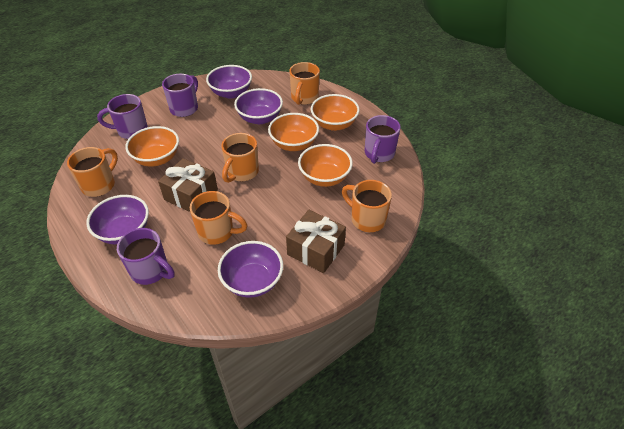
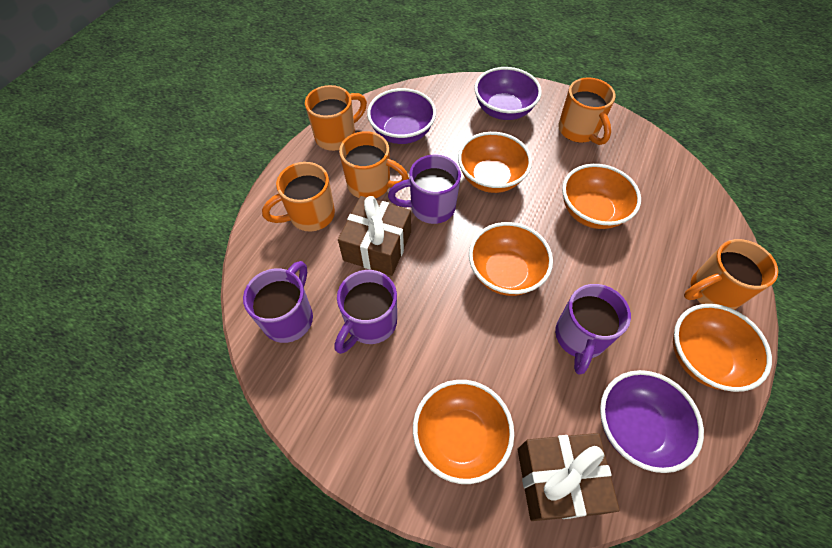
orange bowl: 4 -> 5
purple bowl: 4 -> 3

